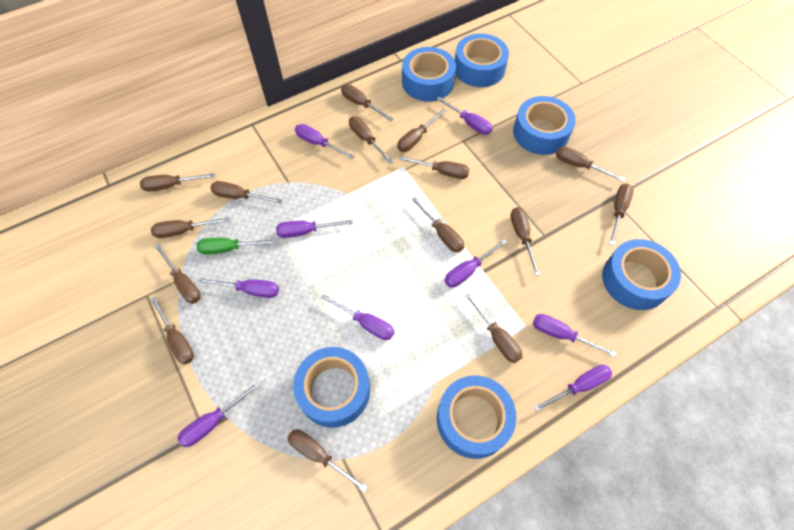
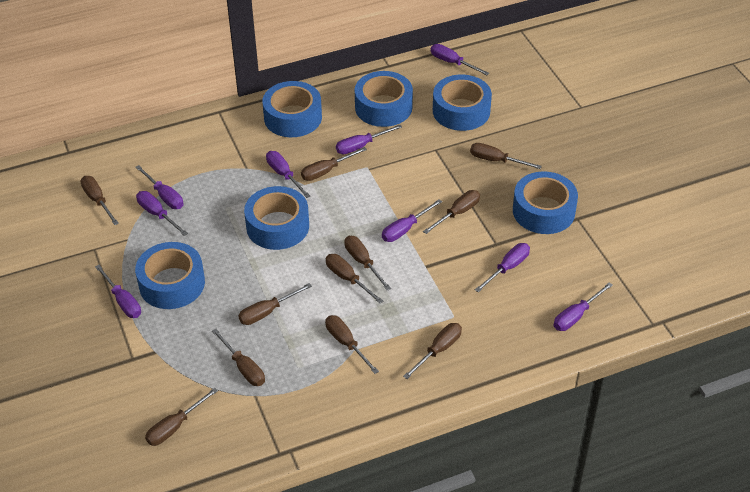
brown screwdriver: 15 -> 11
green screwdriver: 1 -> 0

